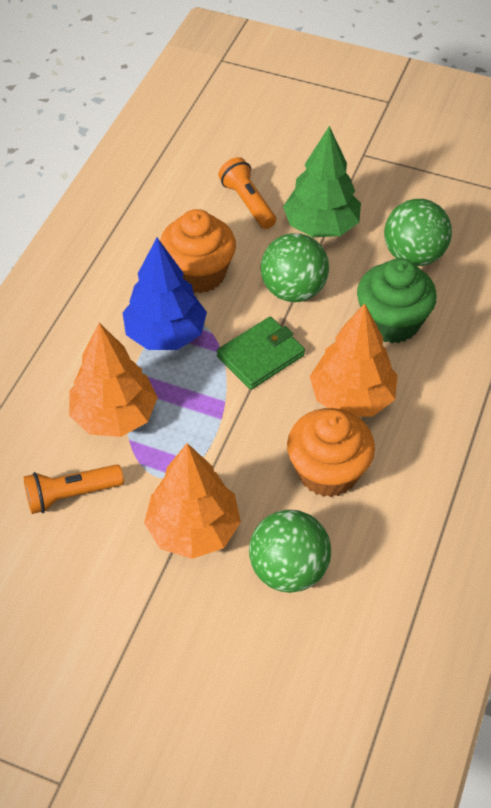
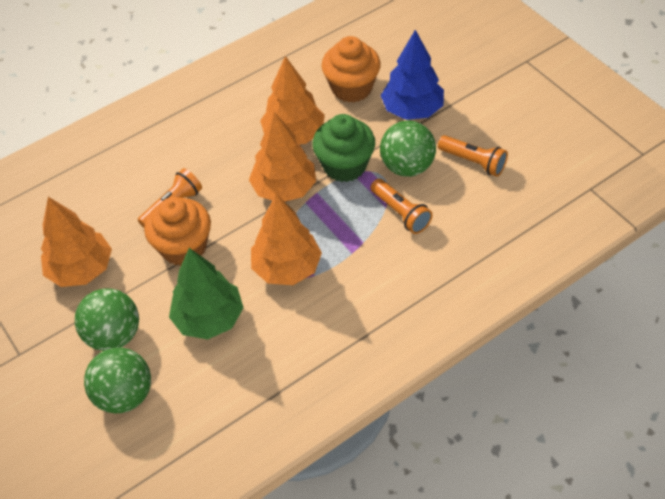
green wallet: 1 -> 0
orange flashlight: 2 -> 3
orange tree: 3 -> 4

